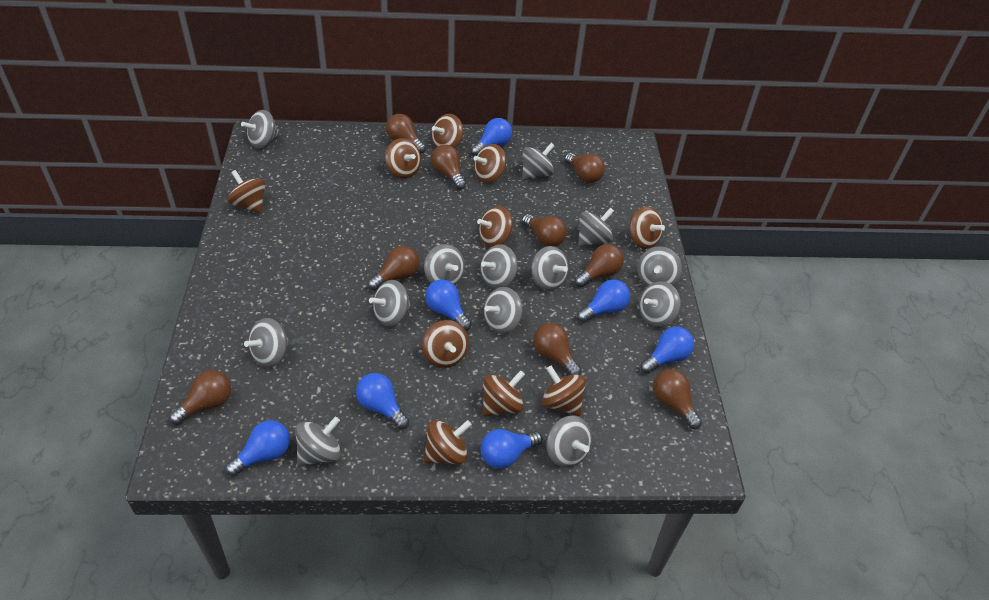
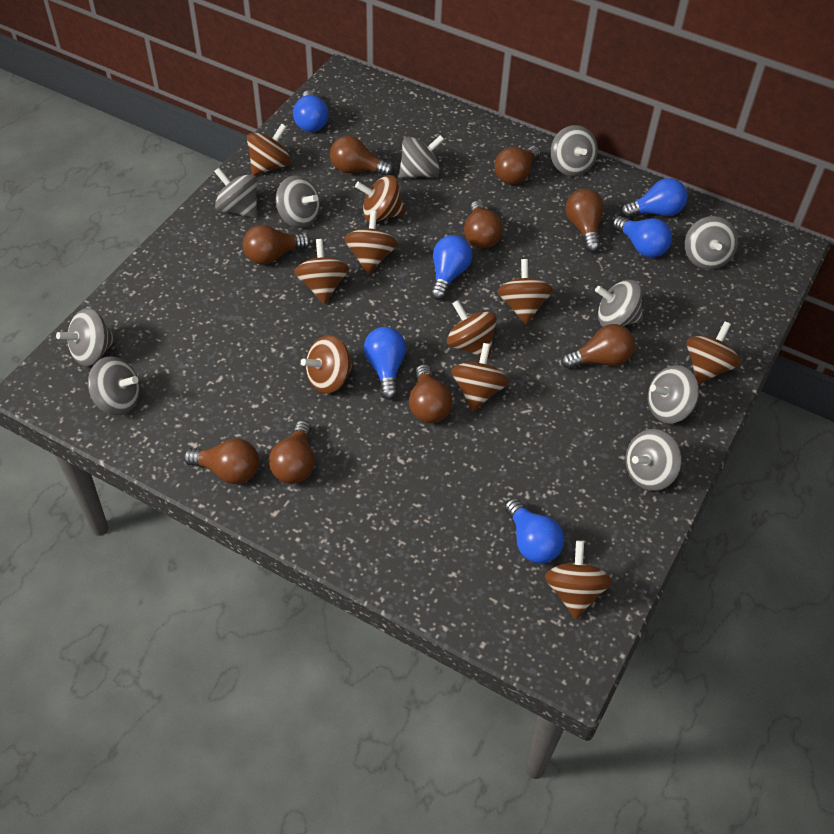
blue light bulb: 7 -> 6
grey spinning top: 13 -> 10

